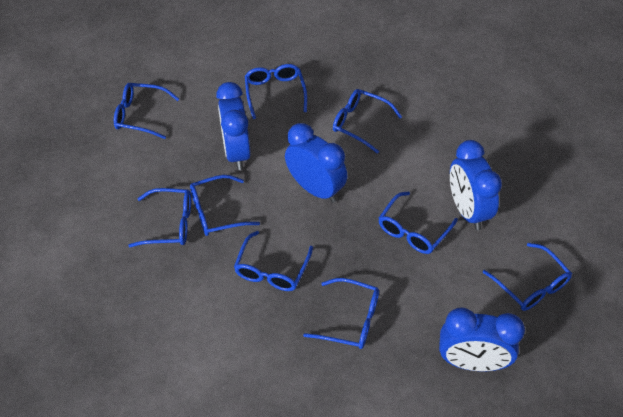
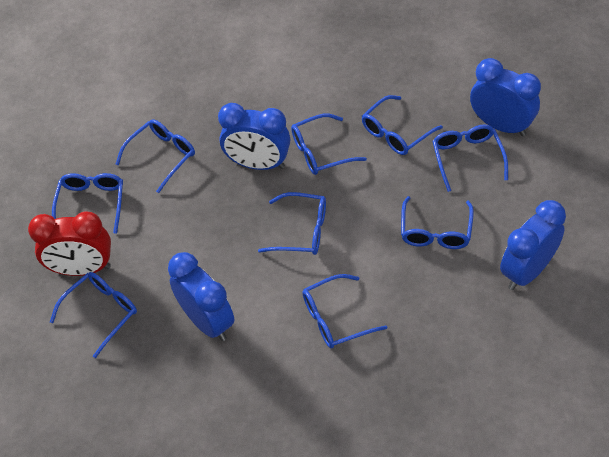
red clock: 0 -> 1

